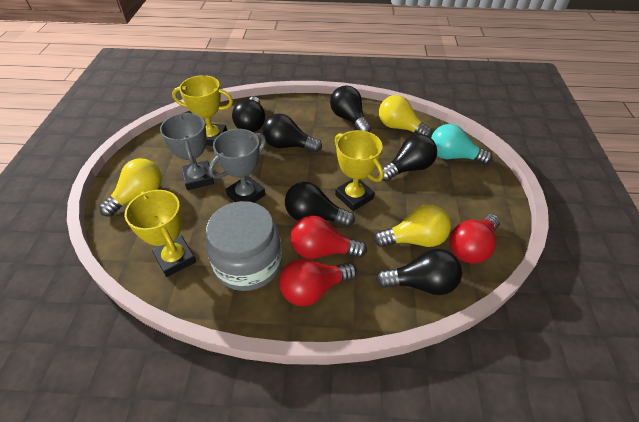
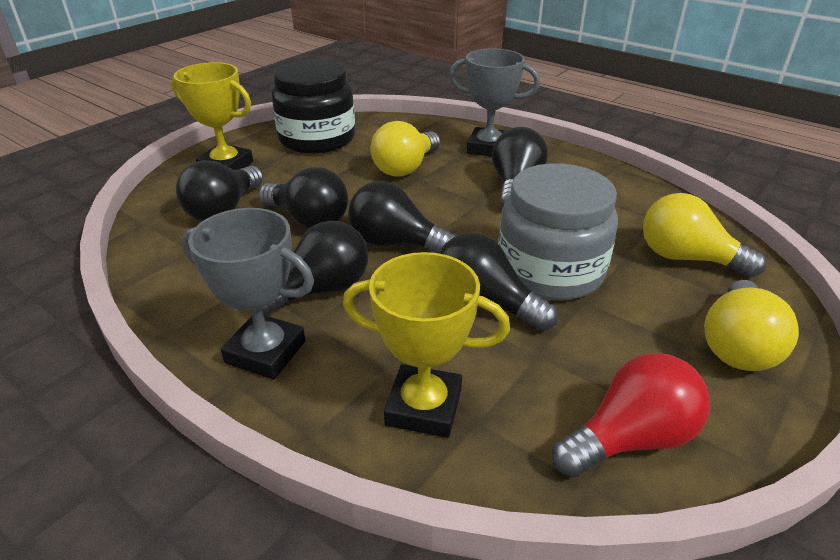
black jar: 0 -> 1
red light bulb: 3 -> 1
turquoise light bulb: 1 -> 0
yellow trophy: 3 -> 2

